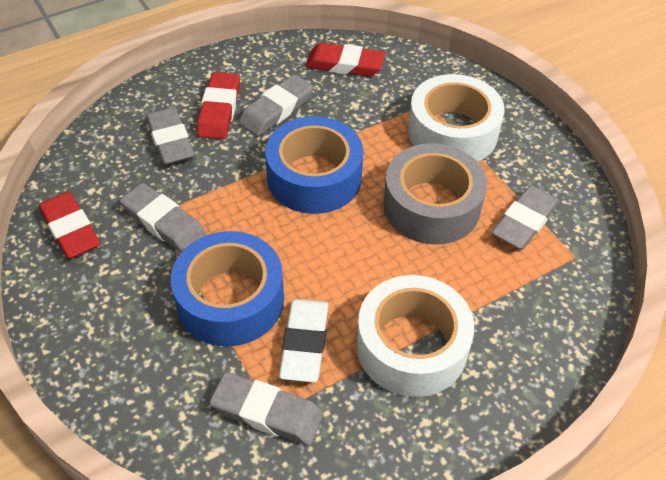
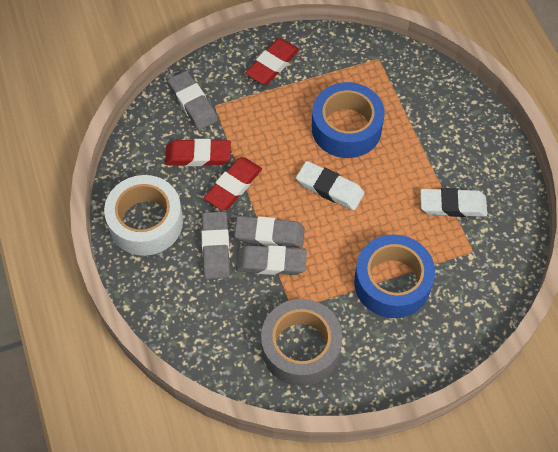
grey eraser: 5 -> 4
white eraser: 1 -> 2
white tape: 2 -> 1

